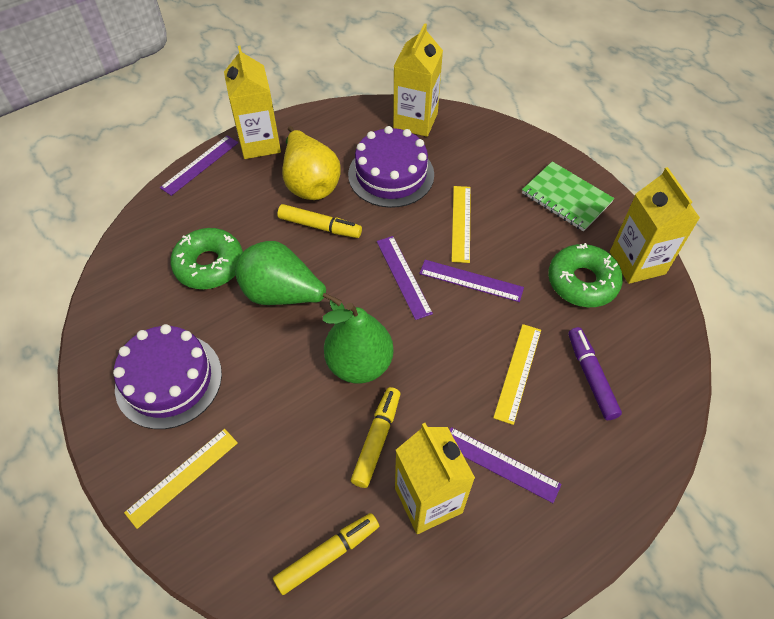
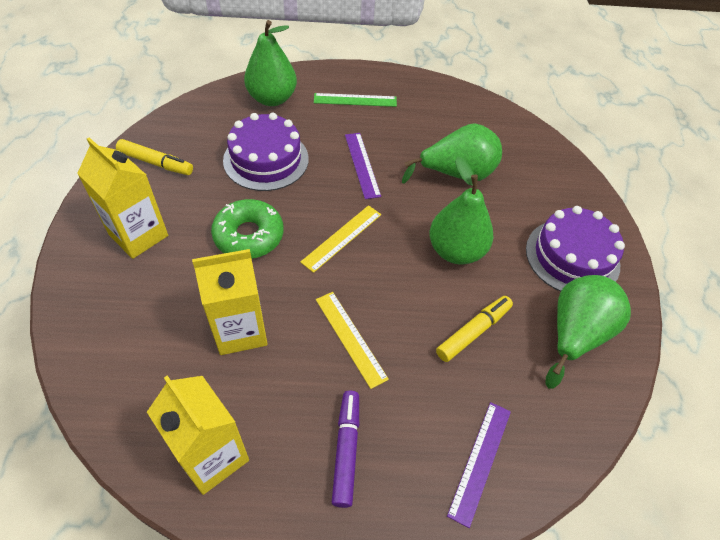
green donut: 2 -> 1
green notebook: 1 -> 0
green pear: 2 -> 4
green ruler: 0 -> 1
purple ruler: 4 -> 2
yellow carton: 4 -> 3
yellow marker: 3 -> 2
yellow pear: 1 -> 0
yellow ruler: 3 -> 2

